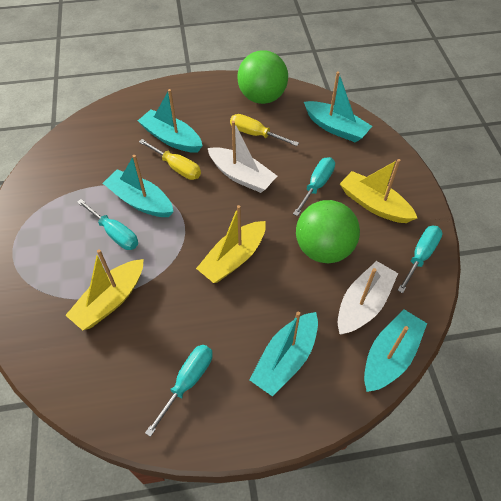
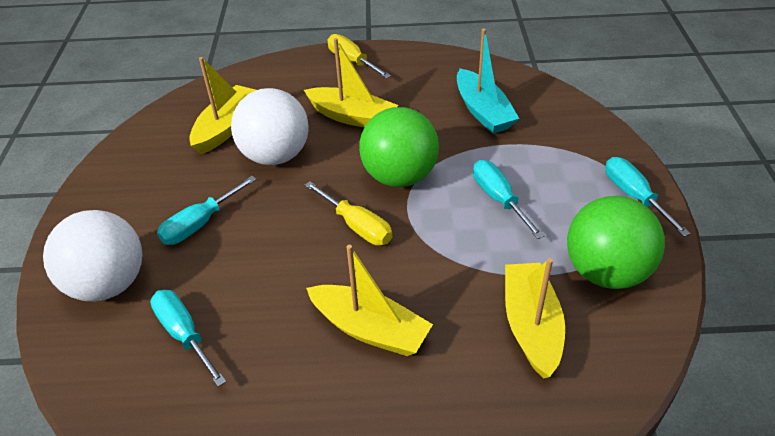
turquoise boat: 5 -> 1
white ball: 0 -> 2
white boat: 2 -> 0
yellow boat: 3 -> 4

